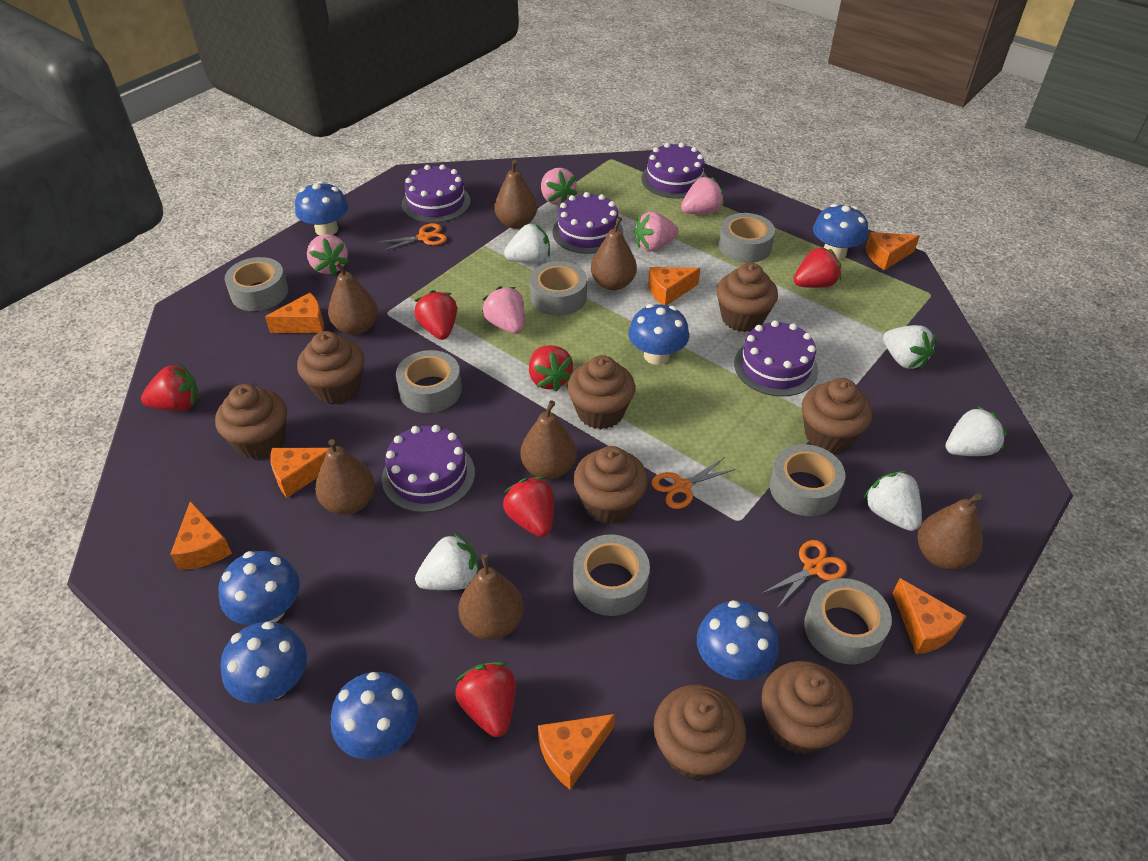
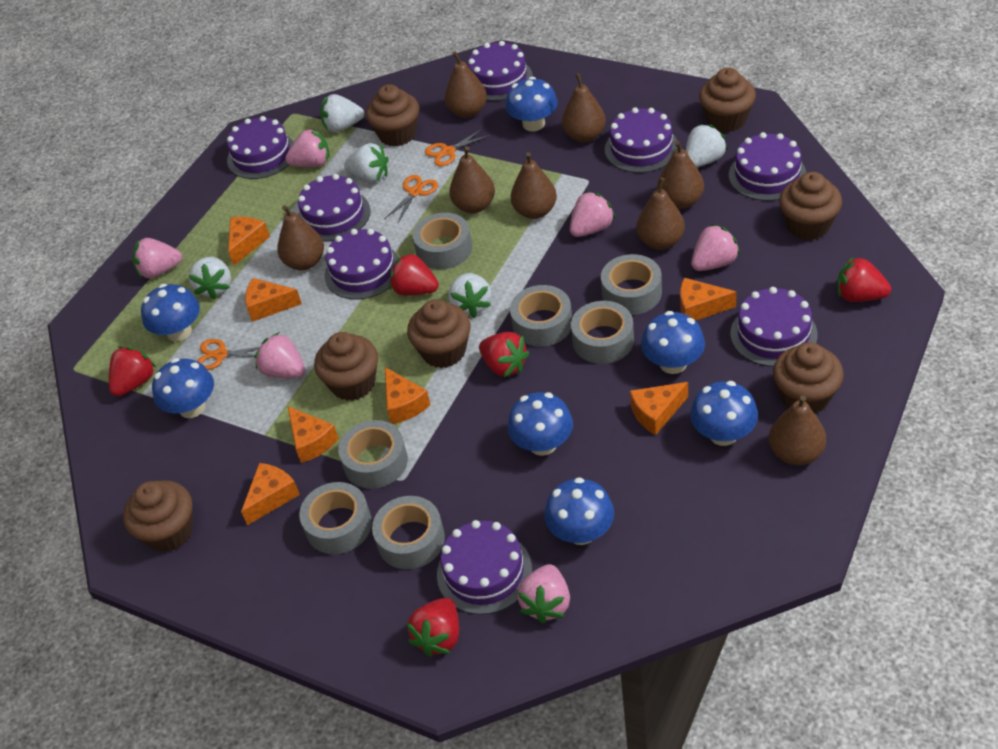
brown cupcake: 8 -> 7
brown pear: 7 -> 8
pink strawberry: 5 -> 6
purple cake: 5 -> 8
red strawberry: 6 -> 5

